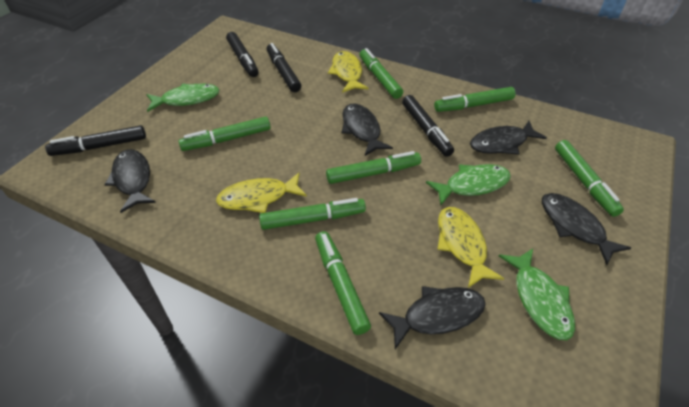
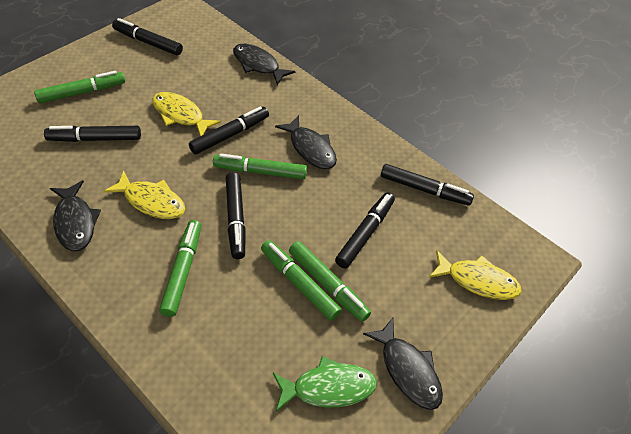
black fish: 5 -> 4
black marker: 4 -> 6
green fish: 3 -> 1
green marker: 7 -> 5

